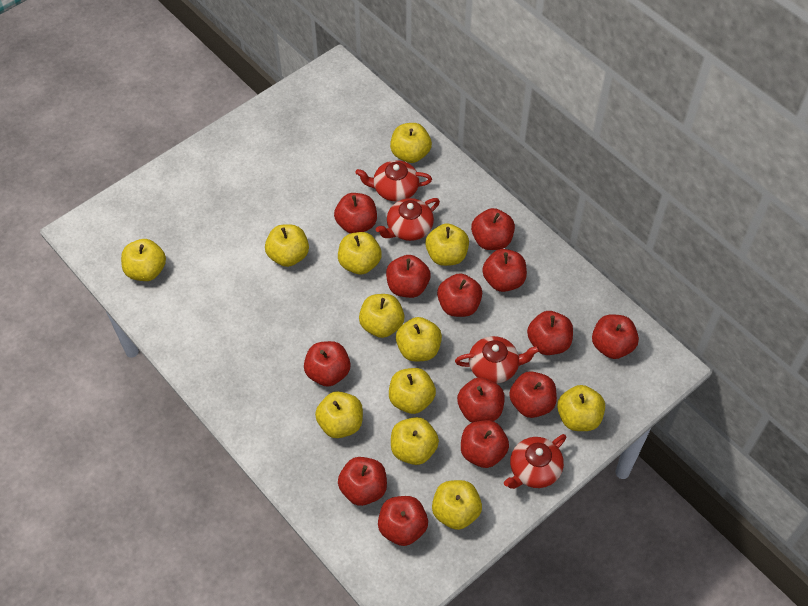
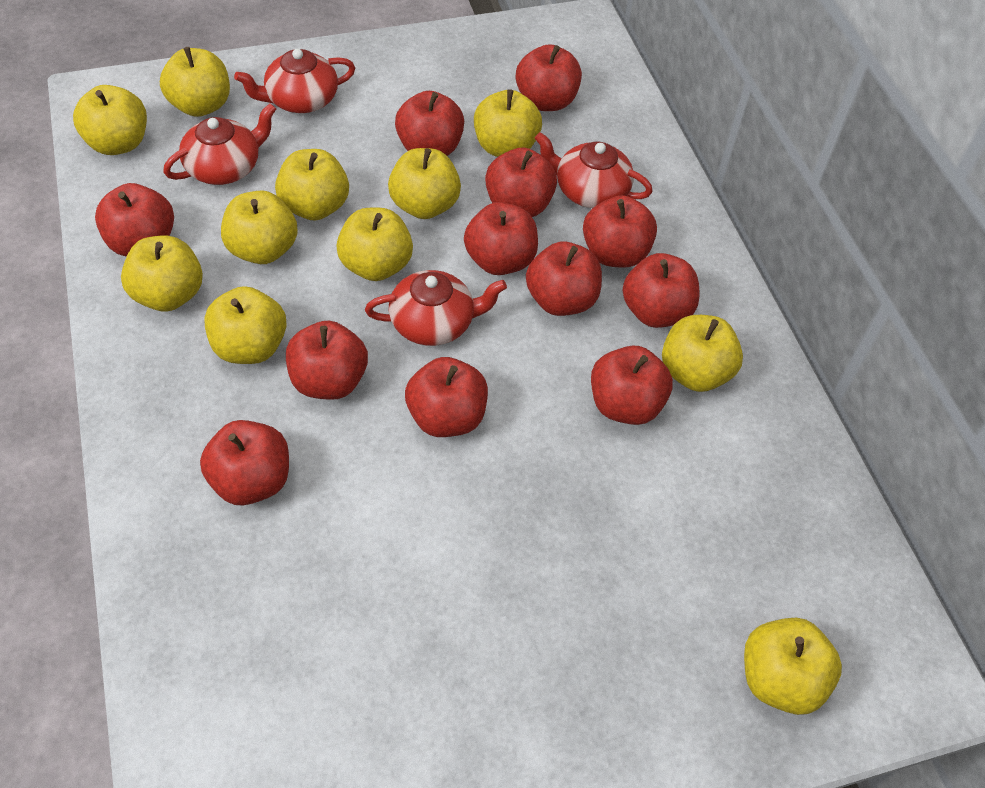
red apple: 13 -> 12
yellow apple: 12 -> 11

